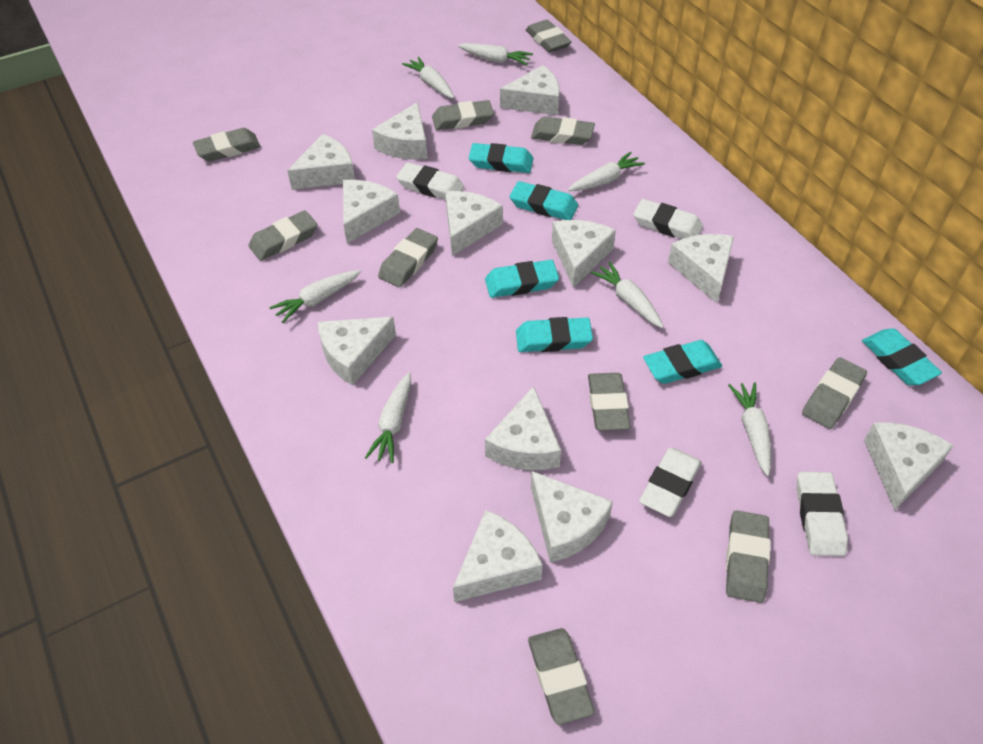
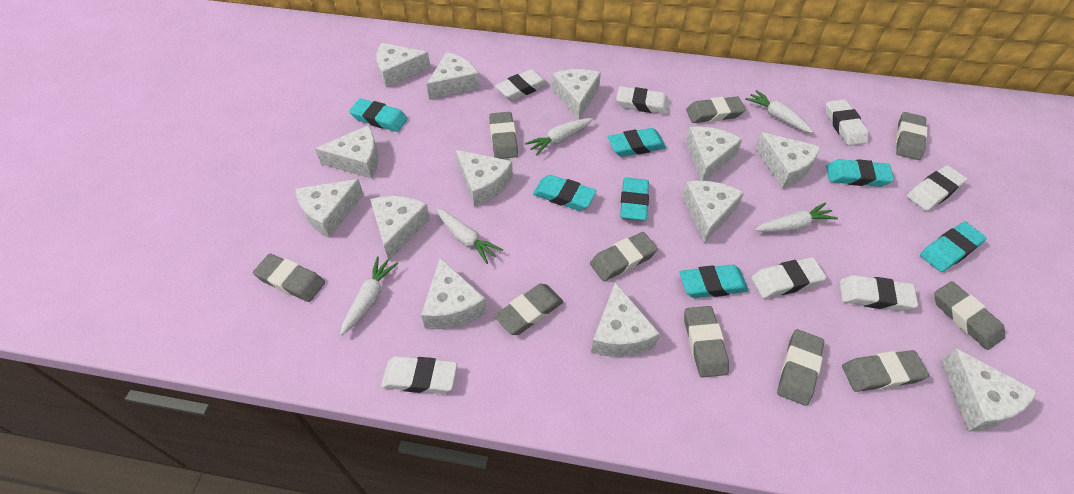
turquoise eraser: 6 -> 7
white carrot: 7 -> 5
white cheese: 12 -> 13
white eraser: 4 -> 7

